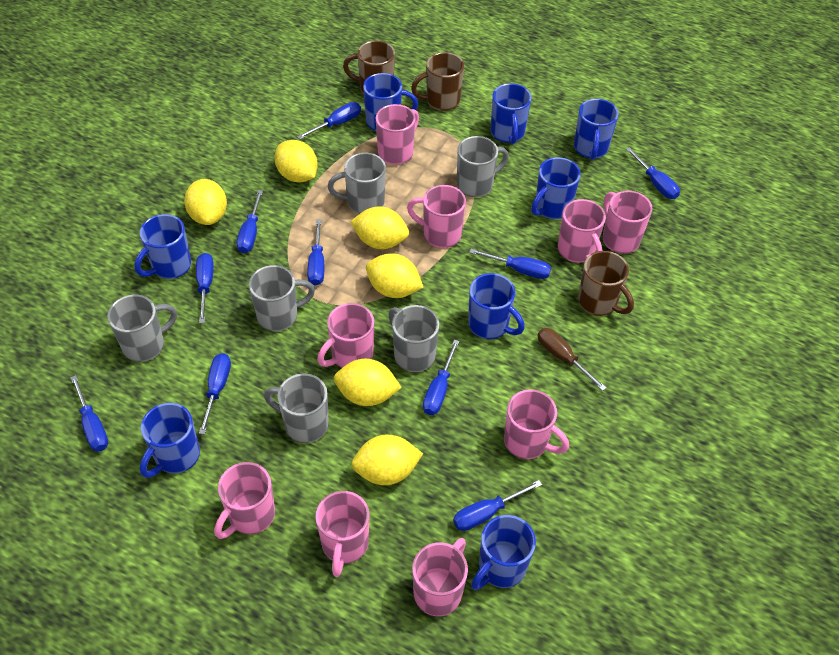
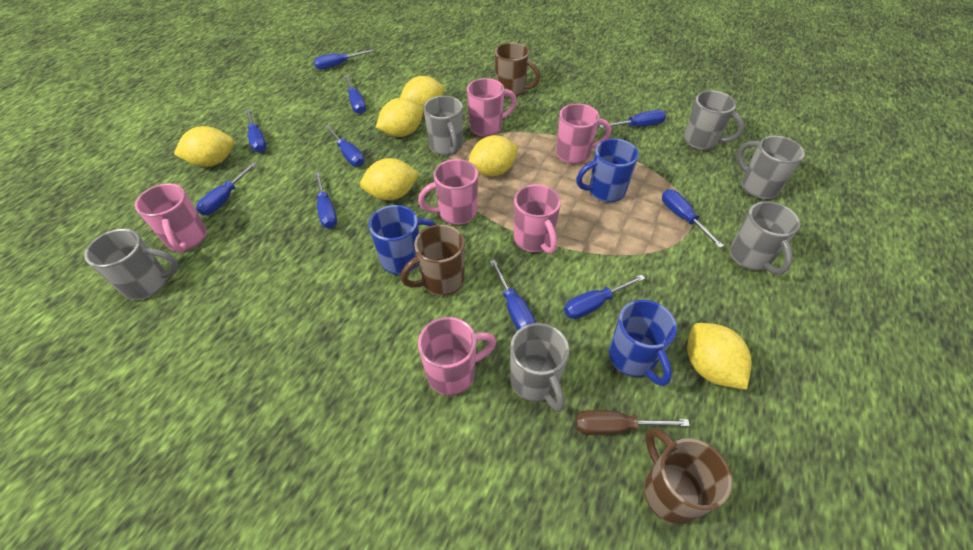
blue mug: 8 -> 3
pink mug: 9 -> 6

